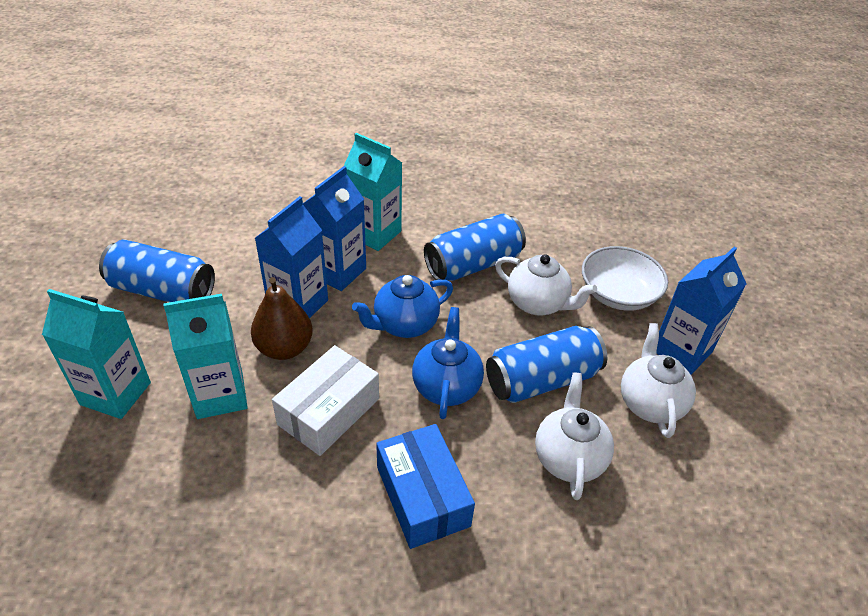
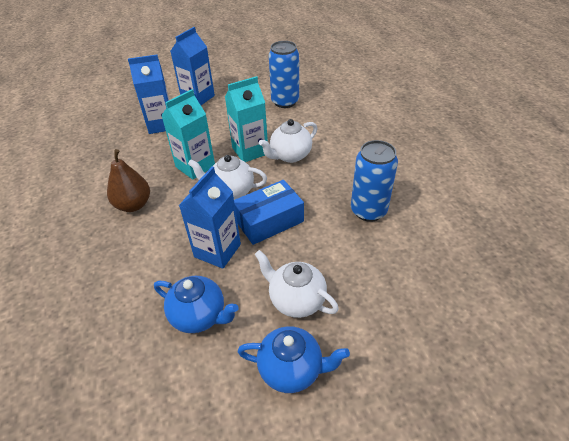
blue can: 3 -> 2
turquoise carton: 3 -> 2
white bowl: 1 -> 0
white box: 1 -> 0

